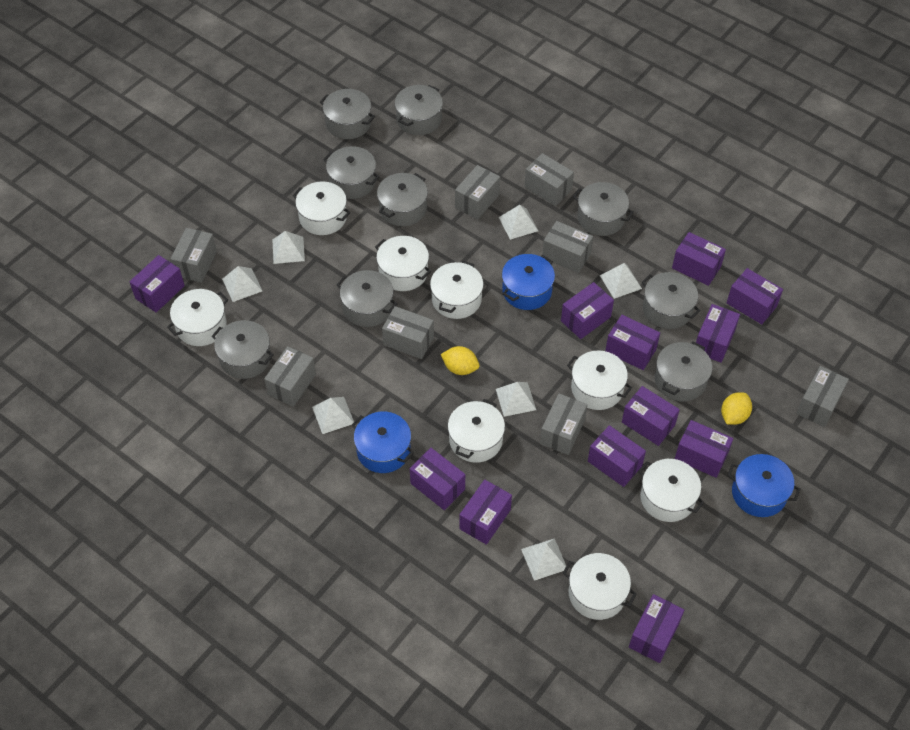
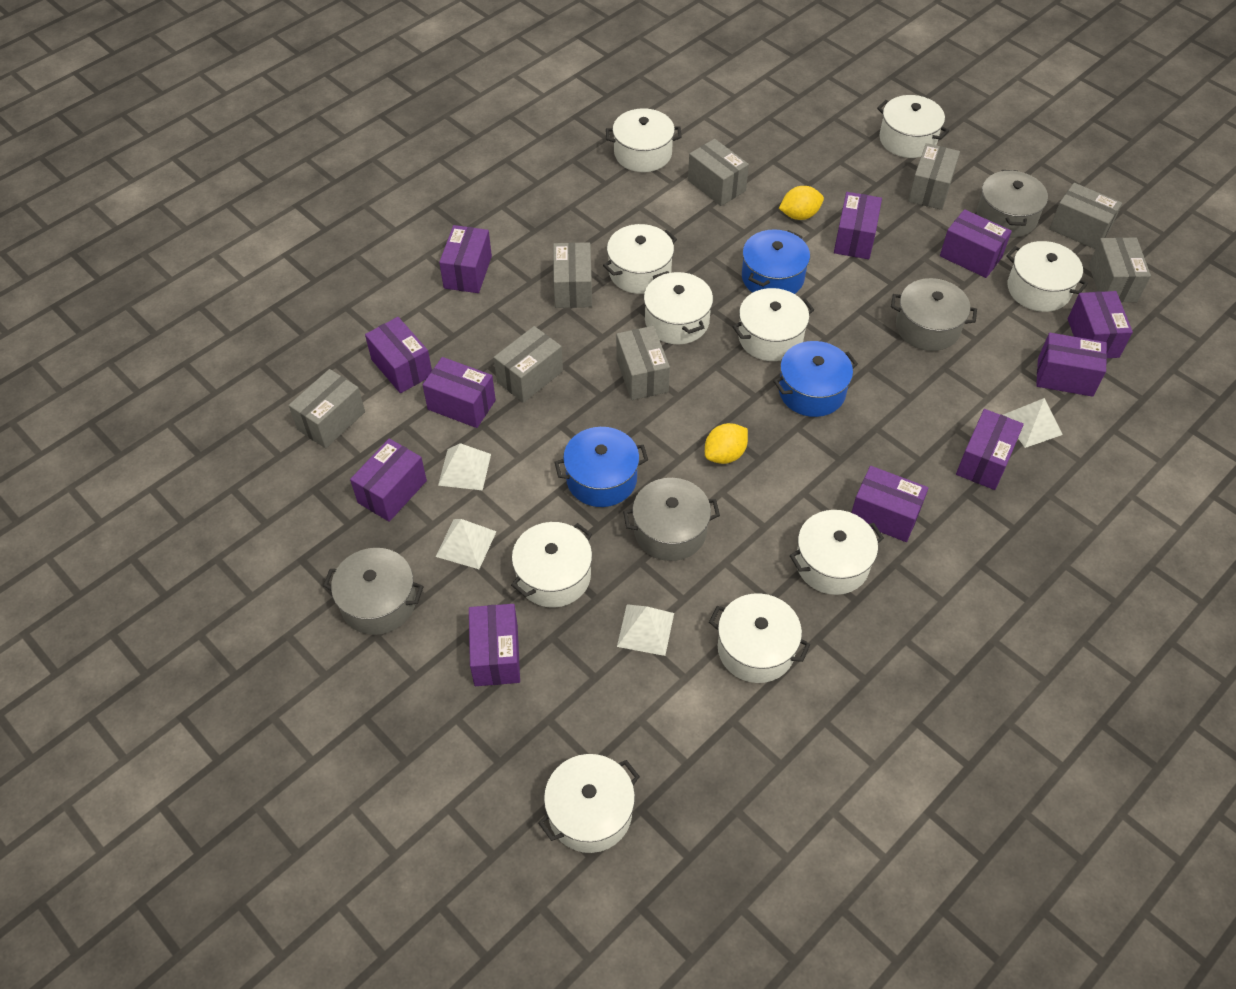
grey pot: 9 -> 4
purple box: 12 -> 11
white pot: 8 -> 10
white pyramid: 7 -> 4

